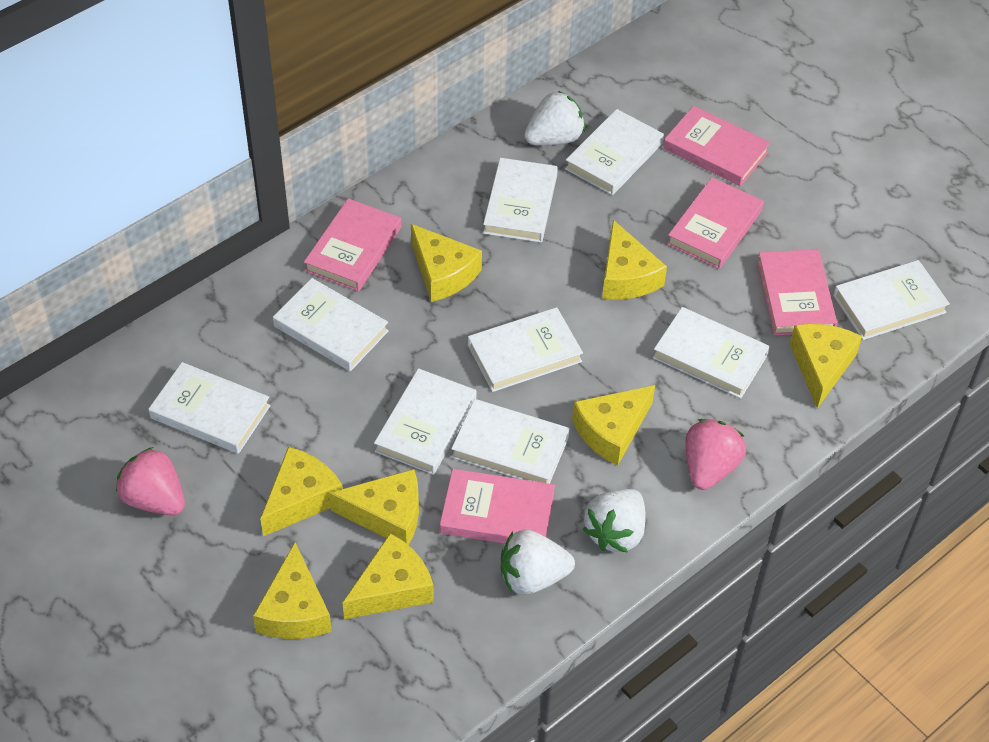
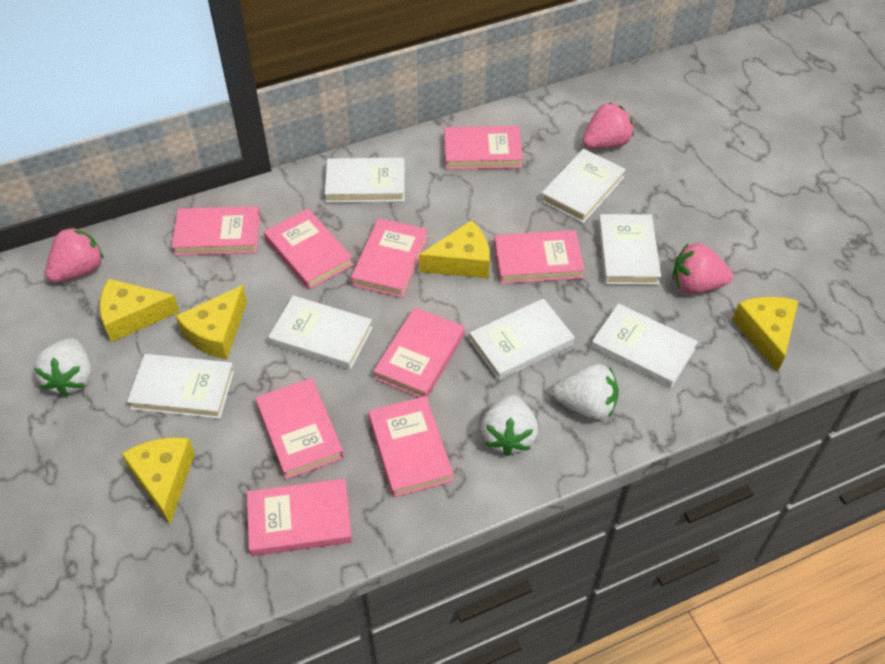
pink book: 5 -> 9
pink strawberry: 2 -> 3
white book: 9 -> 7
yellow cheese: 8 -> 5

